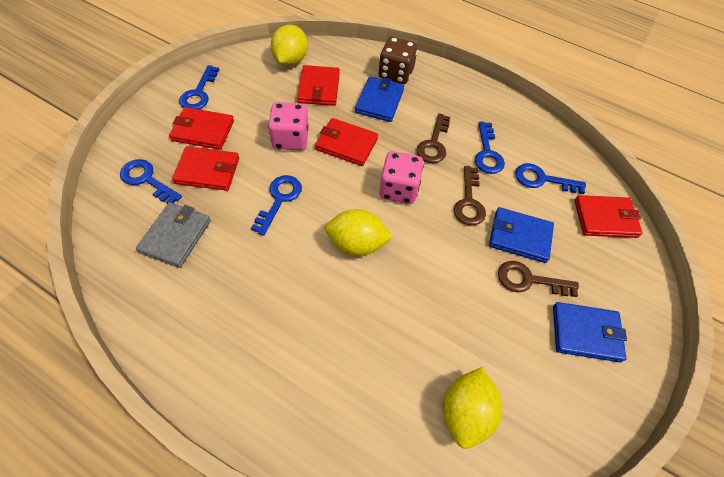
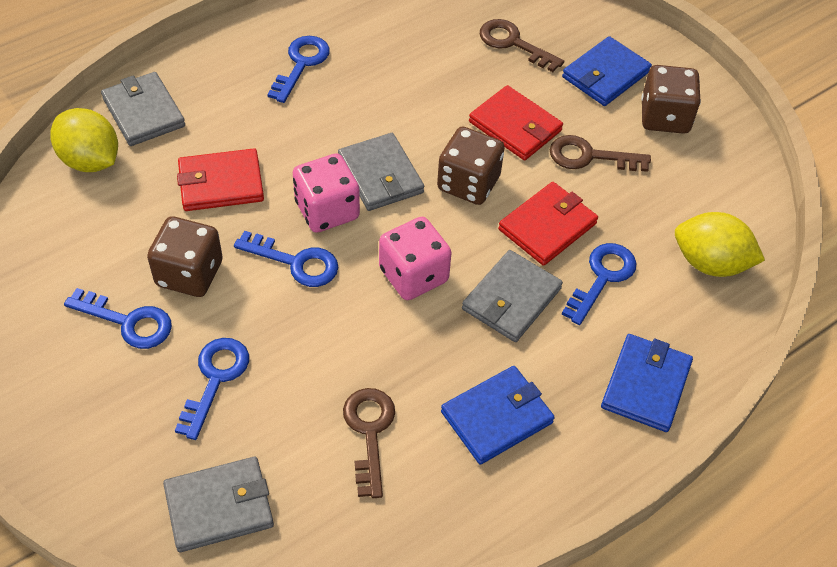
brown dice: 1 -> 3
grey wallet: 1 -> 4
red wallet: 5 -> 3
yellow lemon: 3 -> 2

